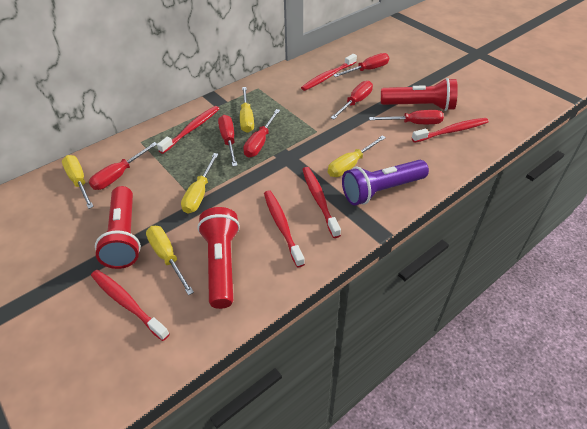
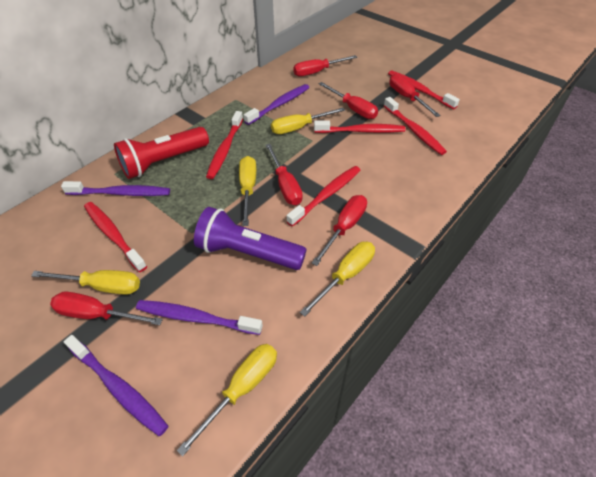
purple toothbrush: 0 -> 4
red flashlight: 3 -> 1

